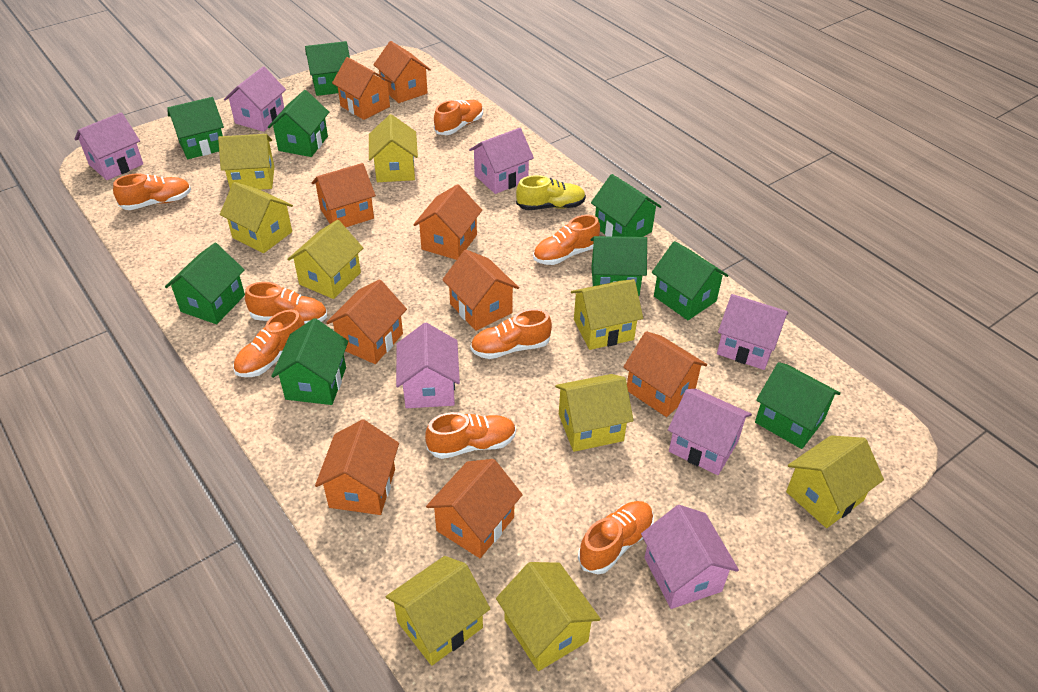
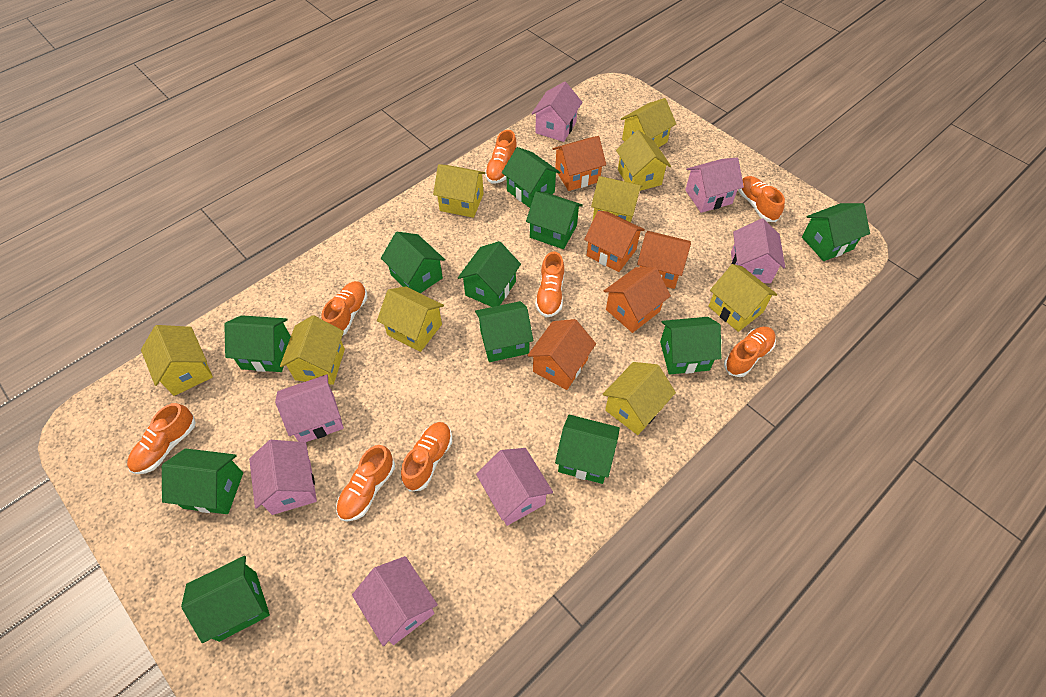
green house: 9 -> 11
orange house: 9 -> 5
yellow shoe: 1 -> 0

